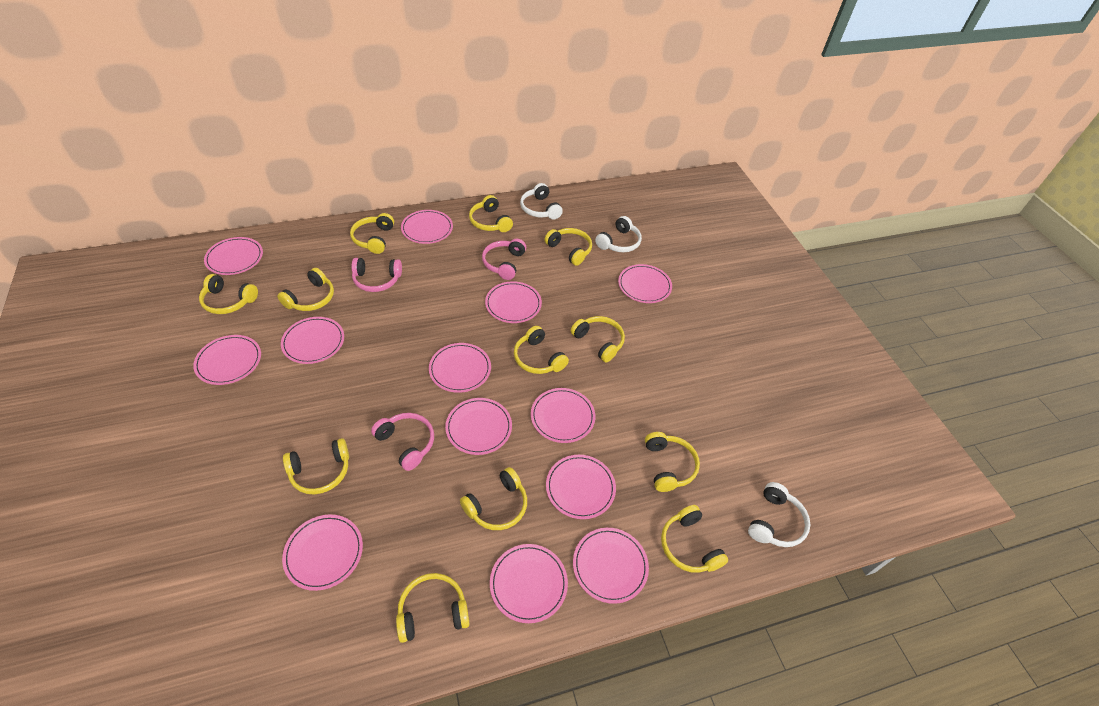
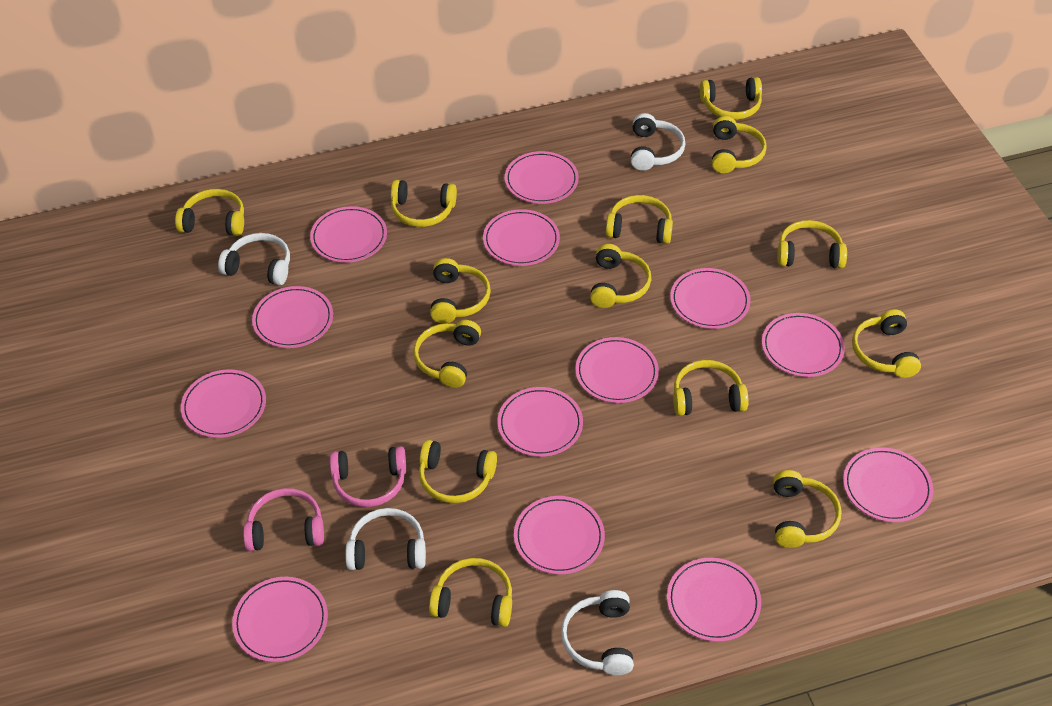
pink headphones: 3 -> 2
white headphones: 3 -> 4
yellow headphones: 12 -> 14

